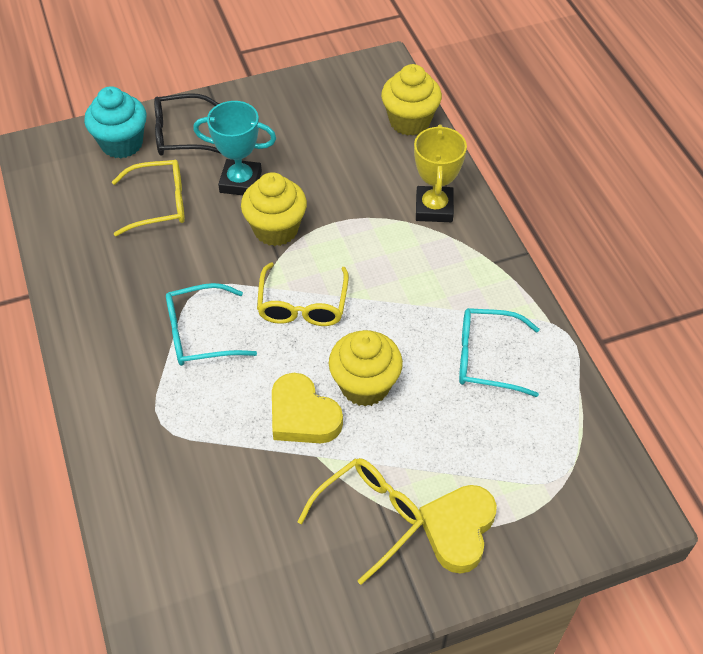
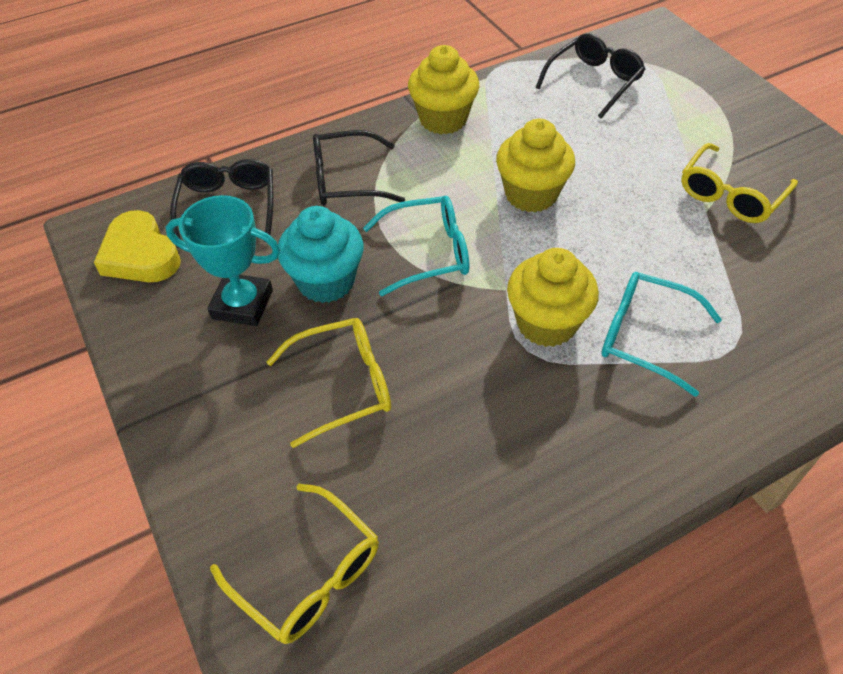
black glasses: 1 -> 3
yellow heart: 2 -> 1
yellow trophy: 1 -> 0

